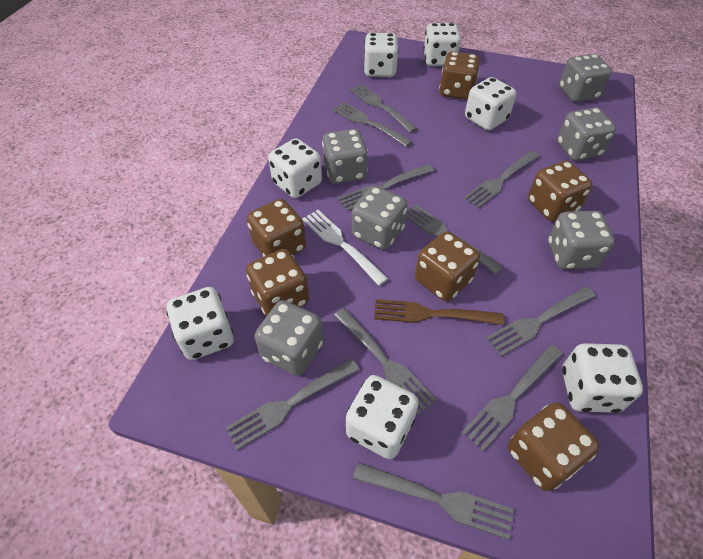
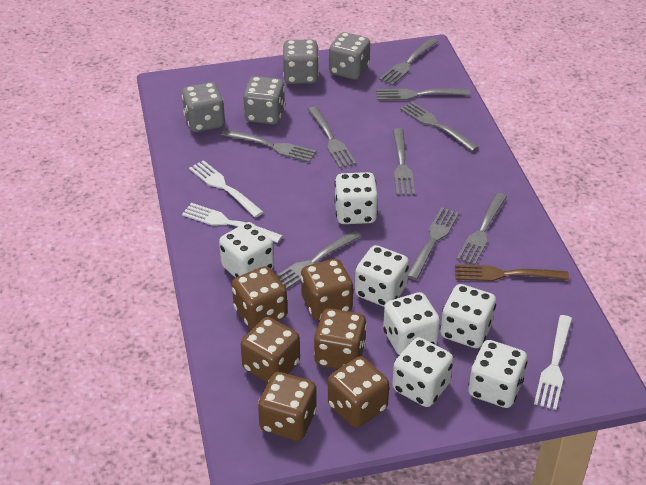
grey dice: 6 -> 4
grey fork: 10 -> 9
white fork: 1 -> 3

